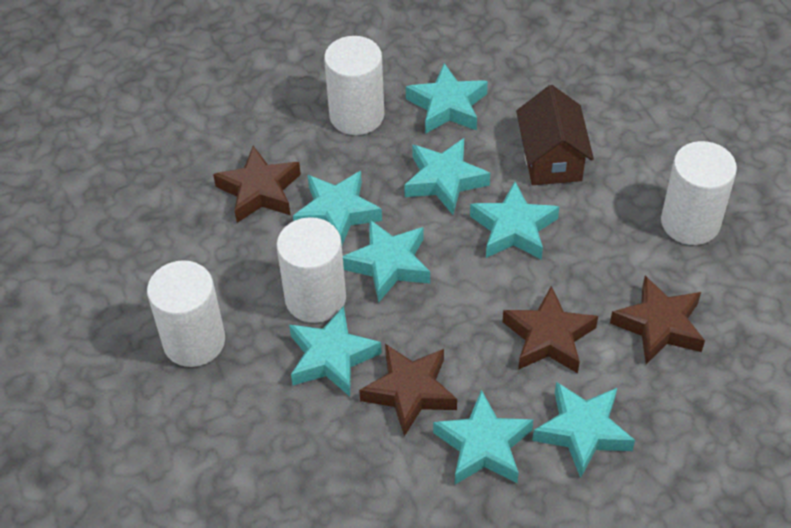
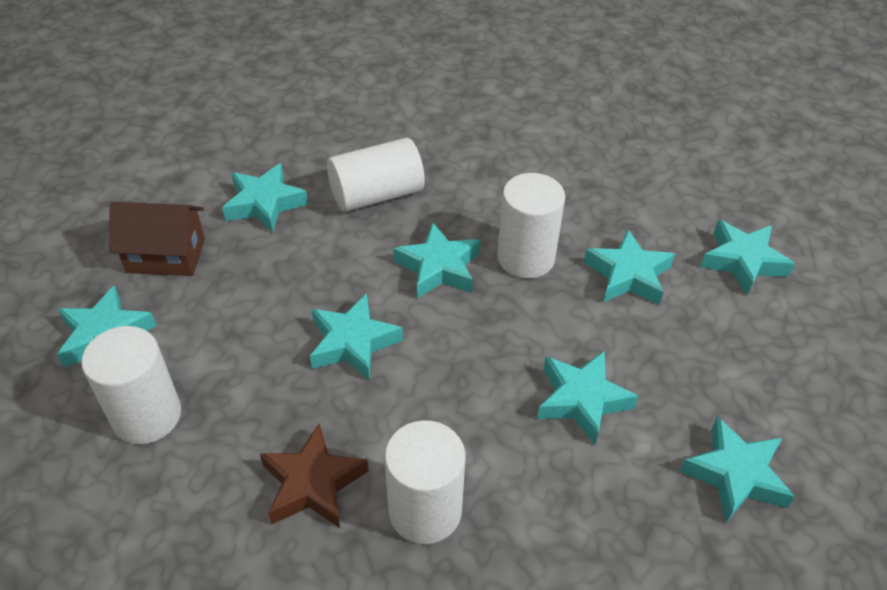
brown star: 4 -> 1

